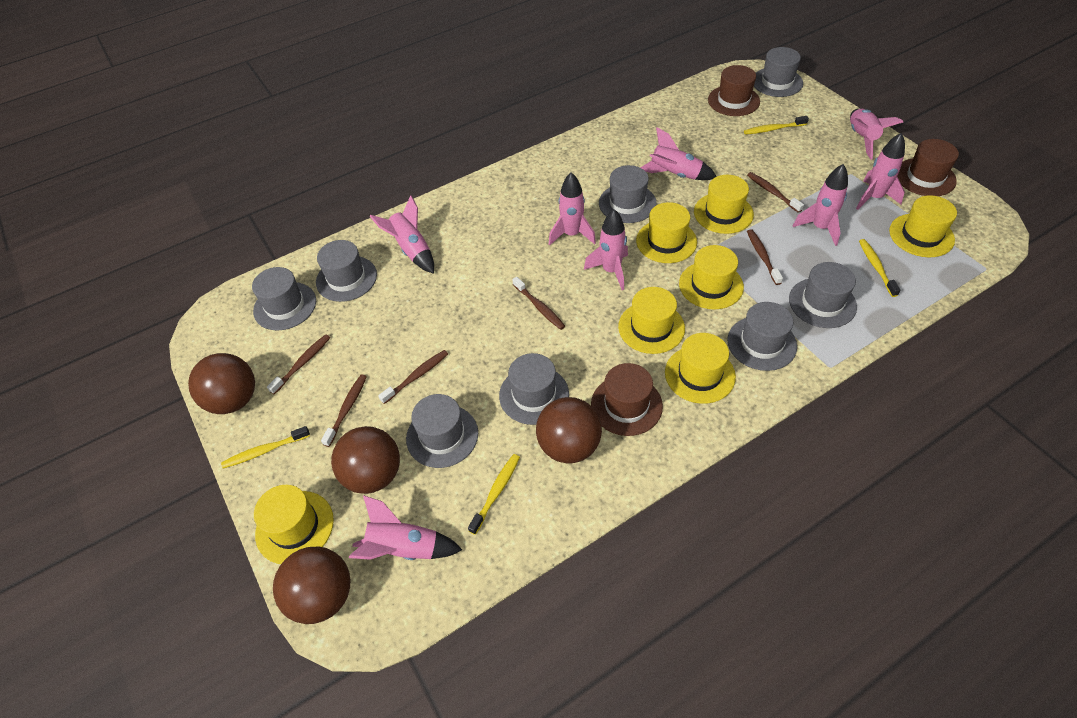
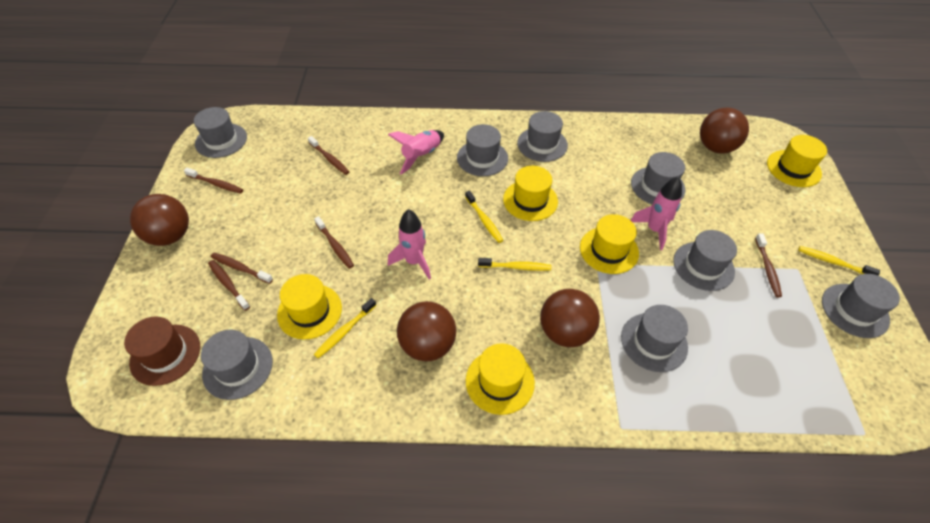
brown hat: 3 -> 1
pink rocket: 8 -> 3
yellow hat: 7 -> 5

